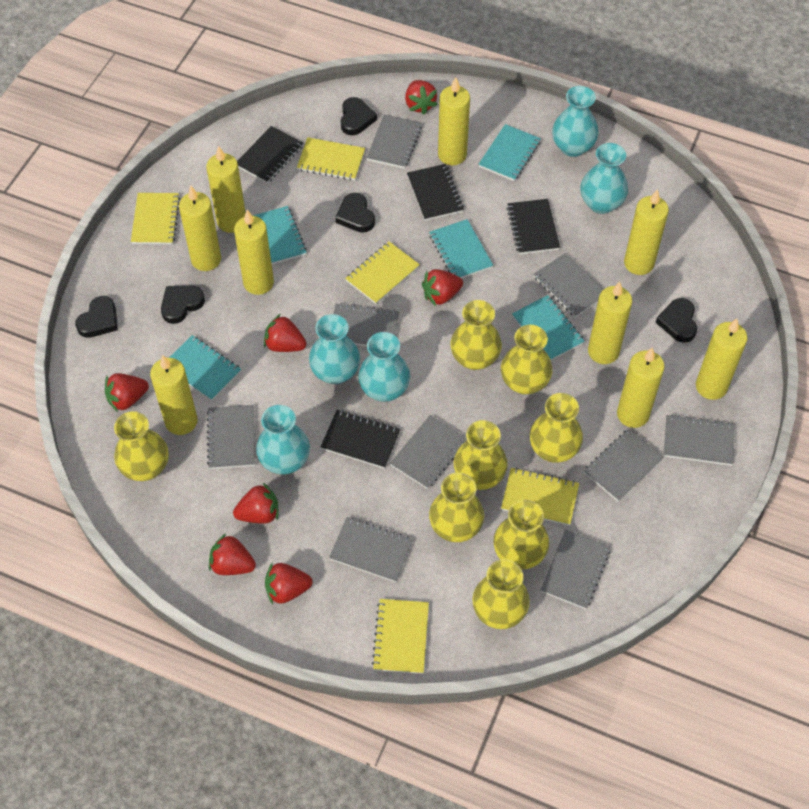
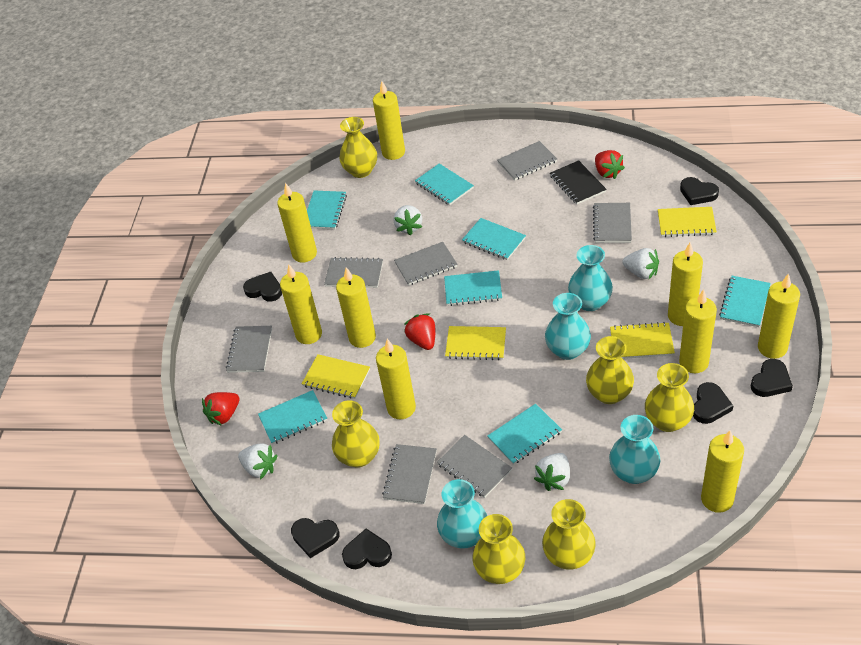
black heart: 5 -> 6
black notebook: 4 -> 1
grey notebook: 9 -> 7
red strawberry: 7 -> 3
turquoise notebook: 5 -> 7
turquoise vase: 5 -> 4
white strawberry: 0 -> 4
yellow notebook: 5 -> 4
yellow vase: 8 -> 6

